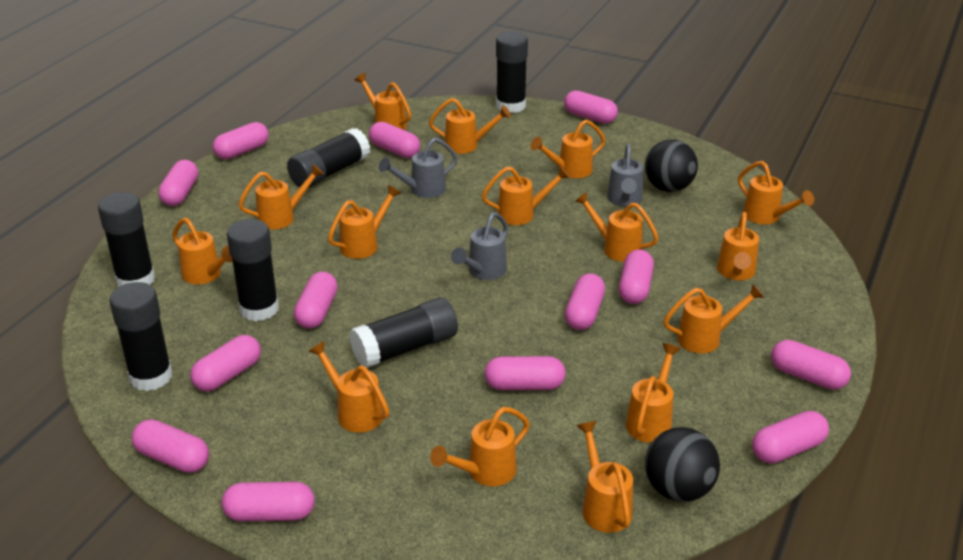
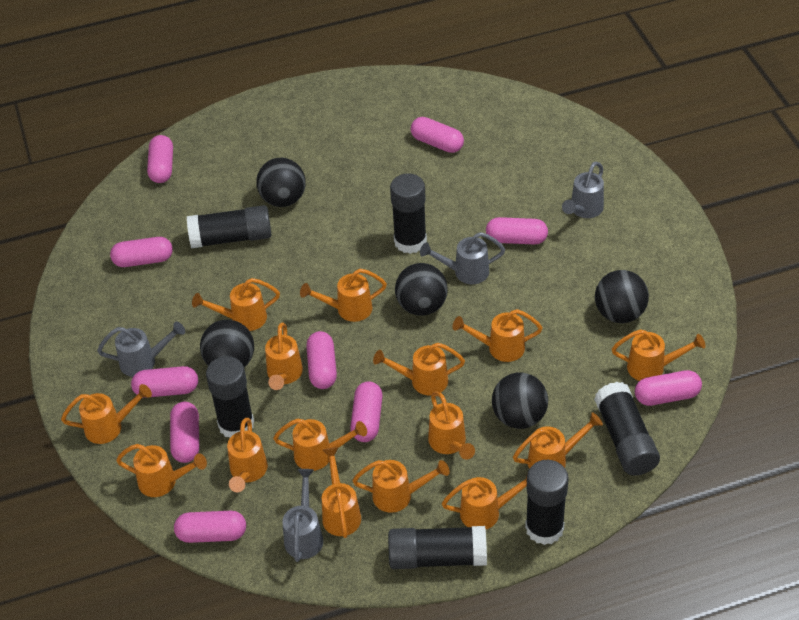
black ball: 2 -> 5
grey watering can: 3 -> 4
pink capsule: 13 -> 10

